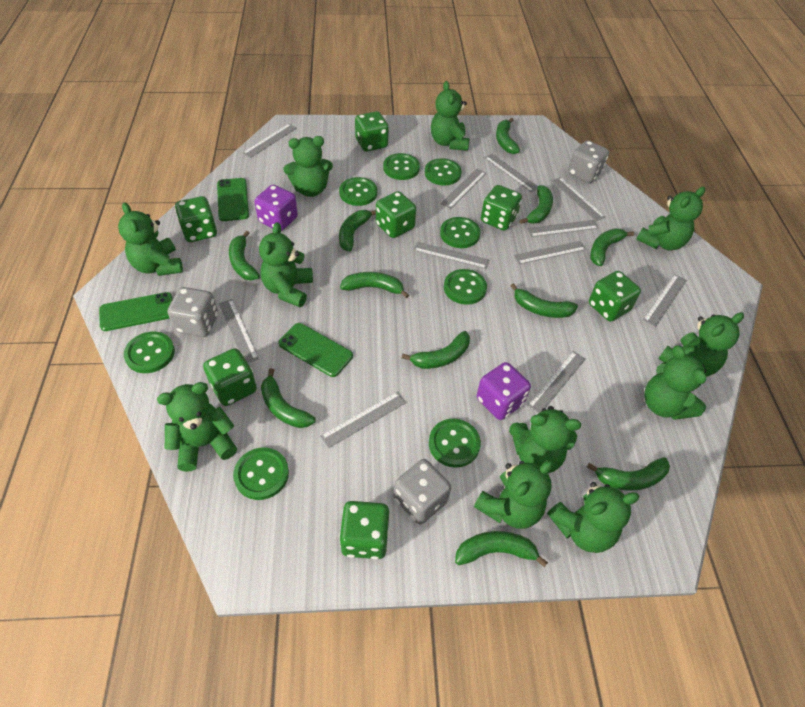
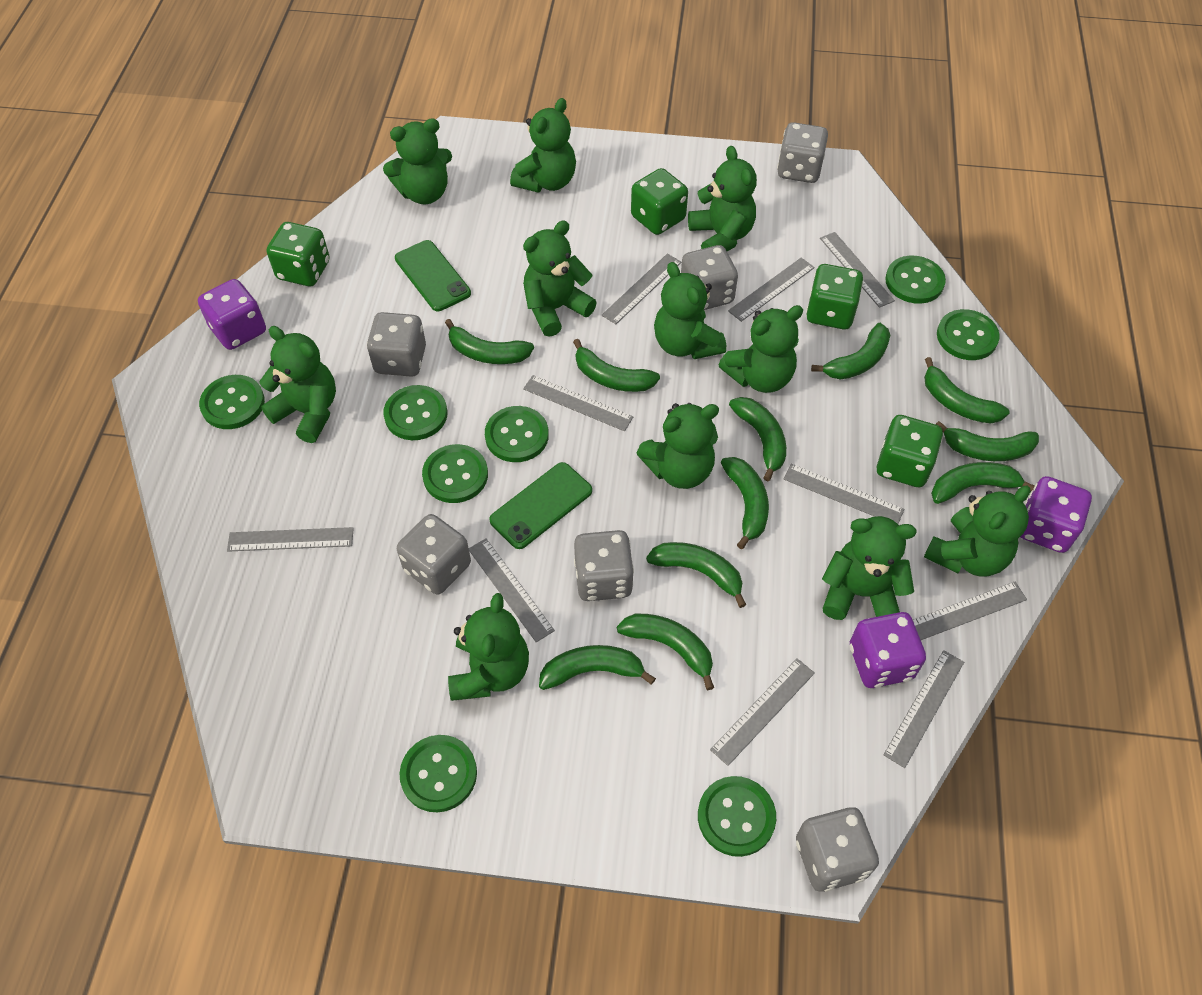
green dice: 7 -> 4
green phone: 3 -> 2
grey dice: 3 -> 6
grey ruler: 11 -> 10
purple dice: 2 -> 3

